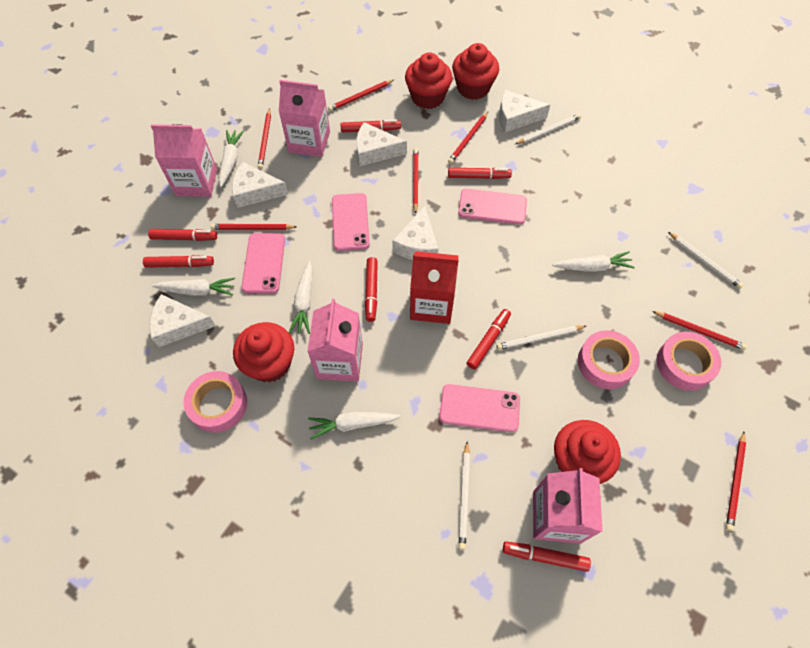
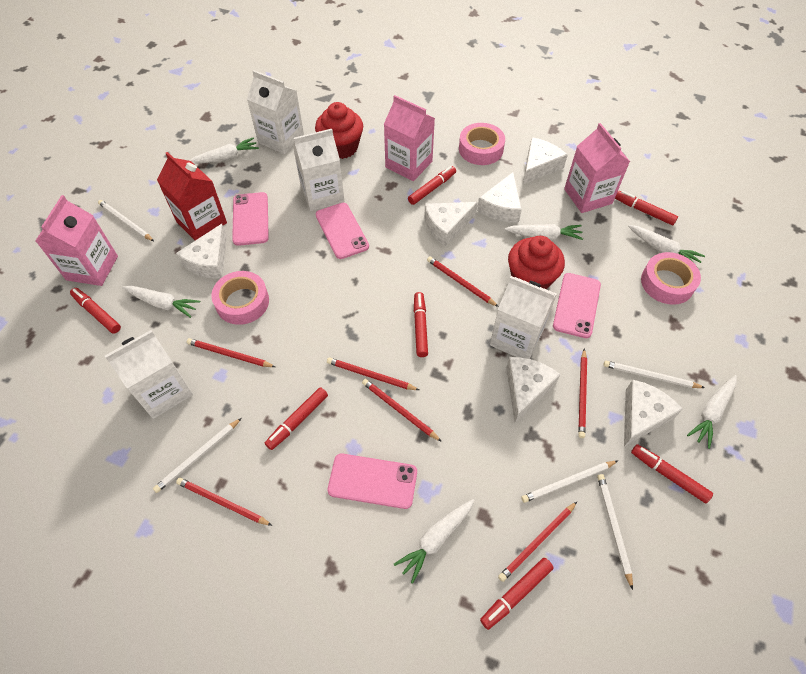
pink carton: 4 -> 3
red cupcake: 4 -> 2
white carrot: 5 -> 6
white carton: 0 -> 4
white cheese: 5 -> 6
white pencil: 4 -> 5

